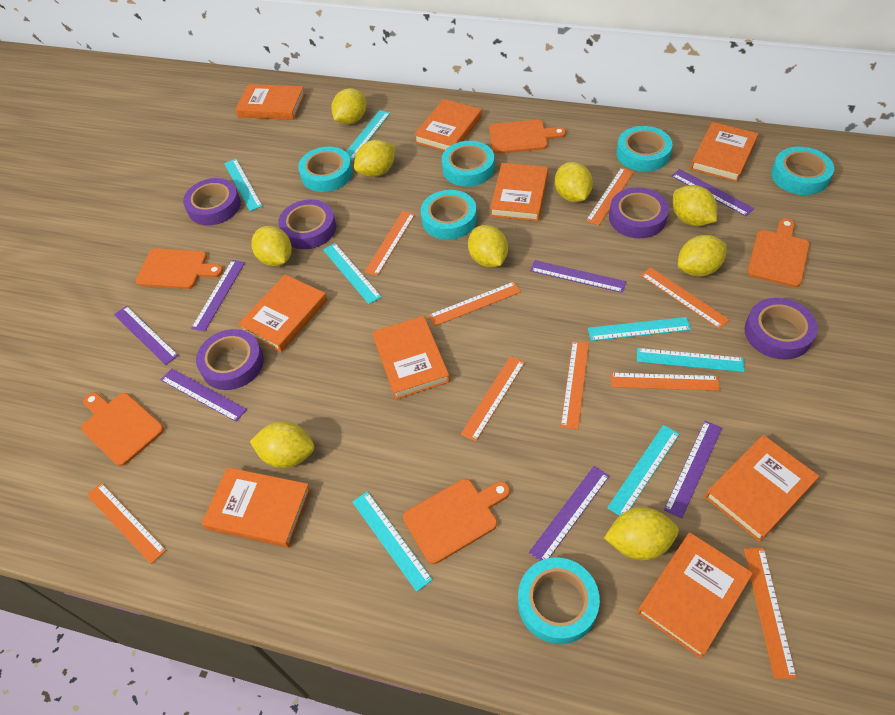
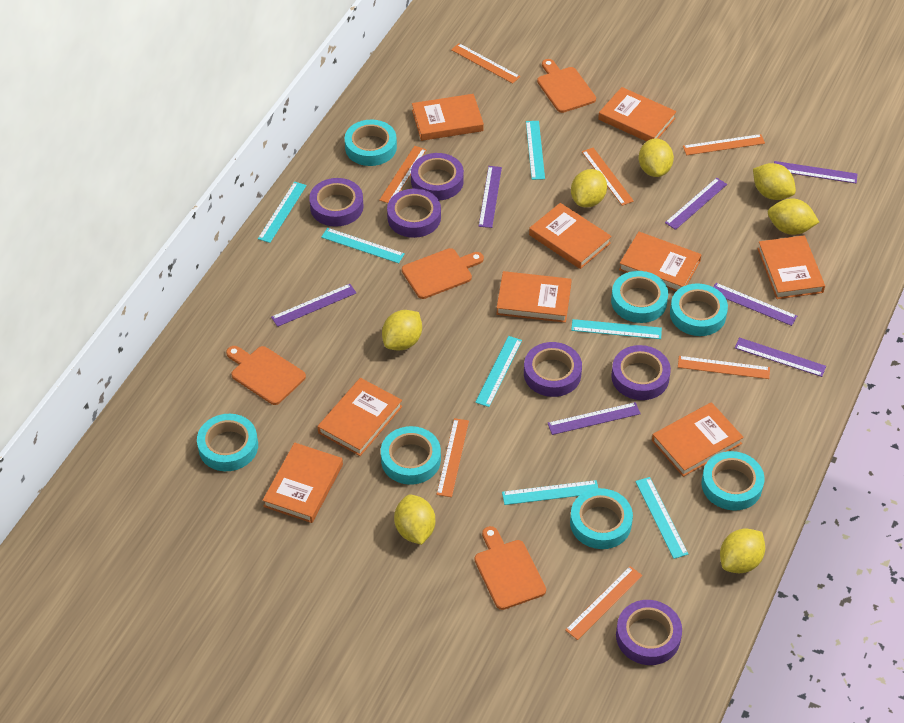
orange cutting board: 5 -> 4
orange ruler: 9 -> 7
purple tape: 5 -> 6
turquoise tape: 6 -> 7
yellow lemon: 9 -> 7

